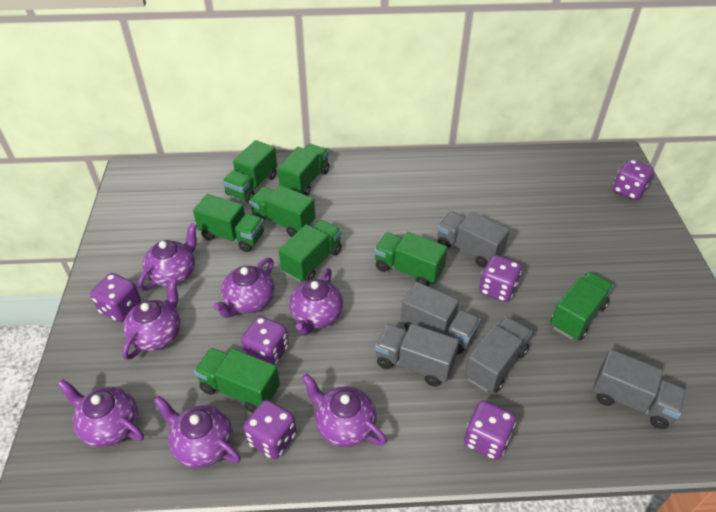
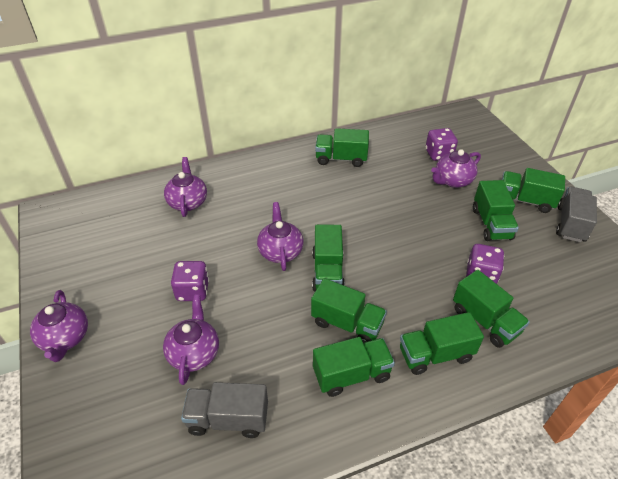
grey truck: 5 -> 2
purple dice: 6 -> 3
purple teapot: 7 -> 5

